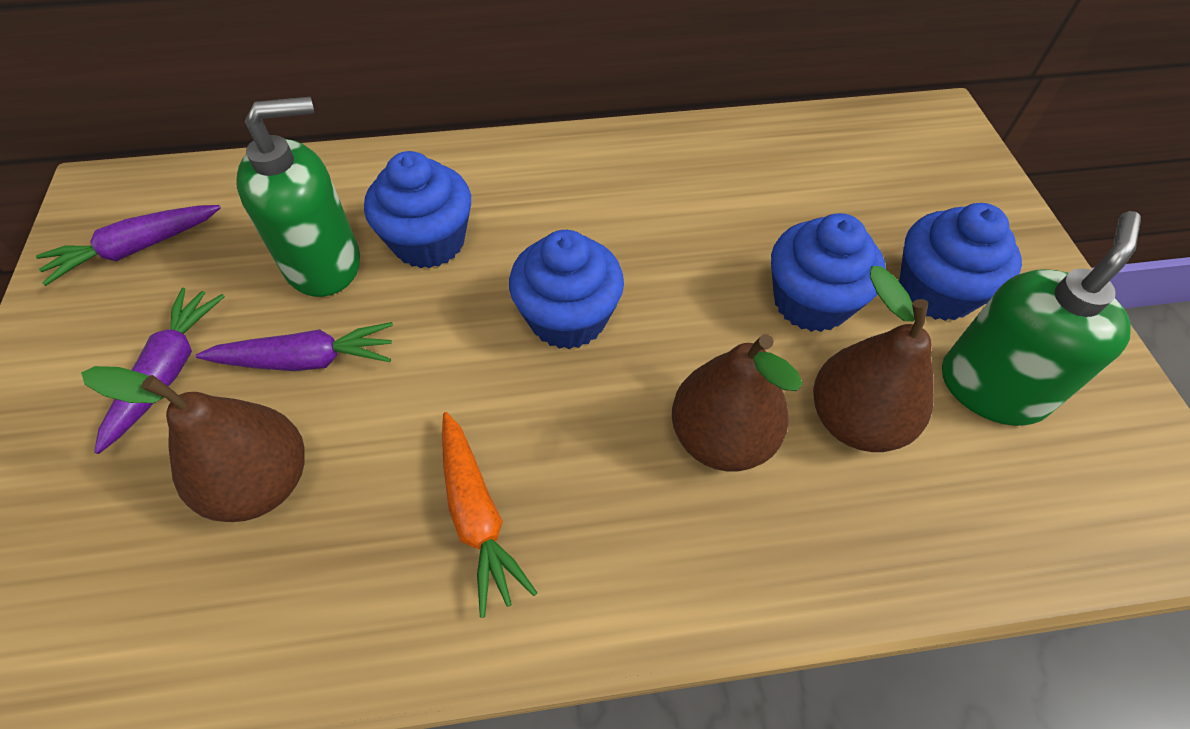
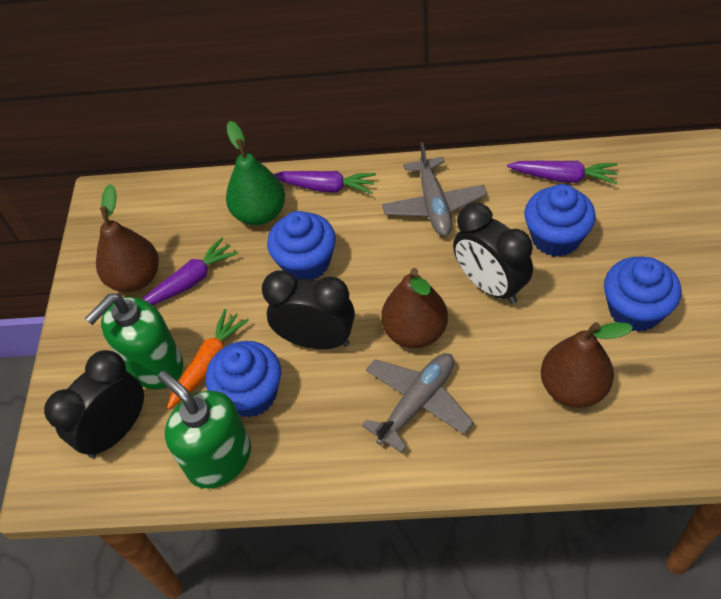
black clock: 0 -> 3
green pear: 0 -> 1
grey plane: 0 -> 2

